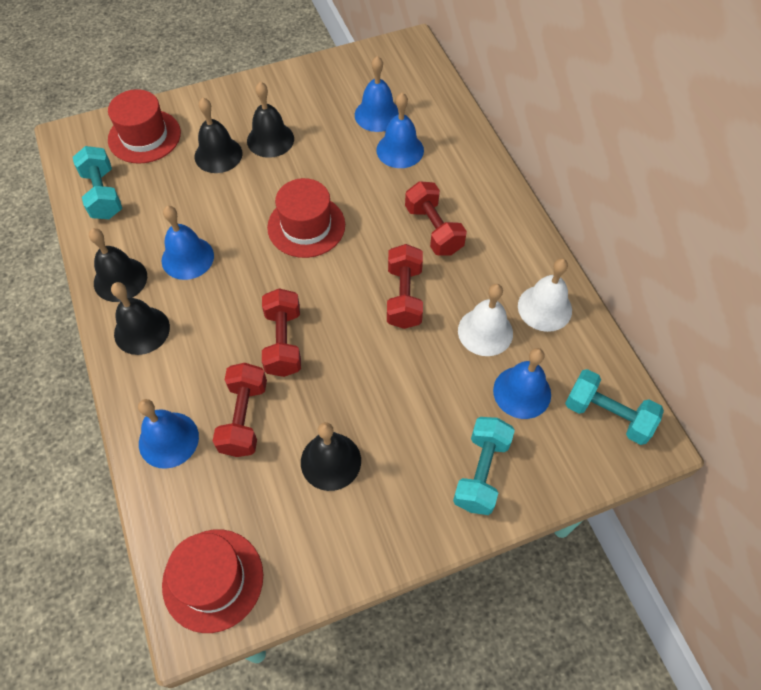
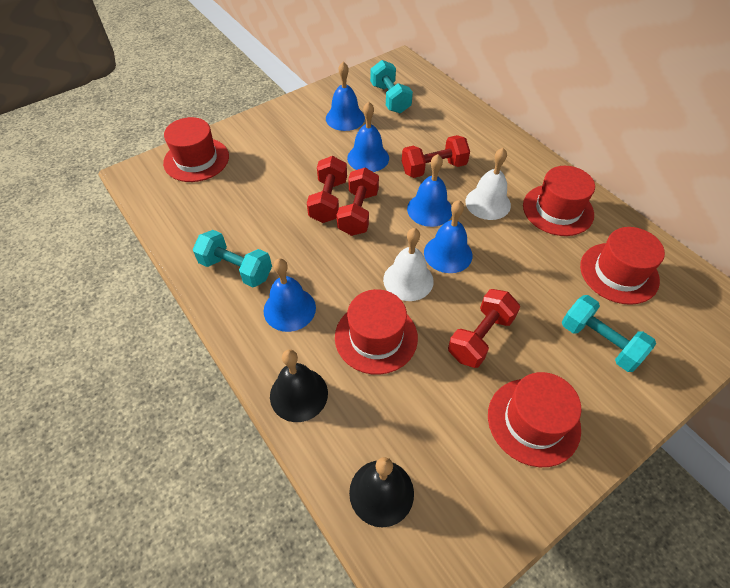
black bell: 5 -> 2
red hat: 3 -> 5

